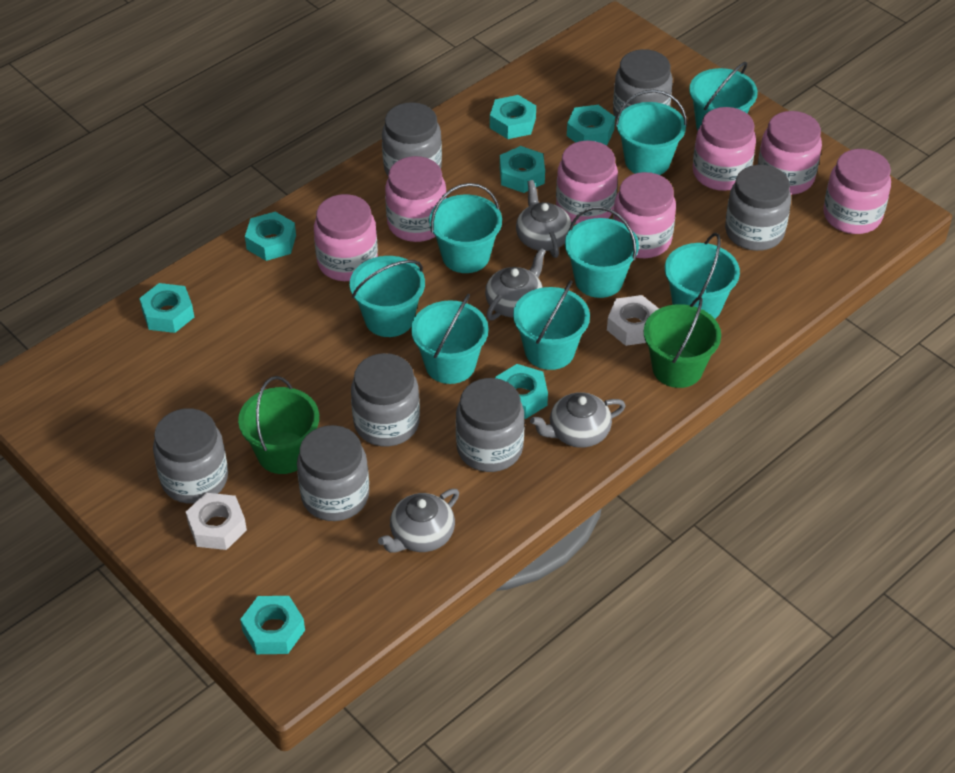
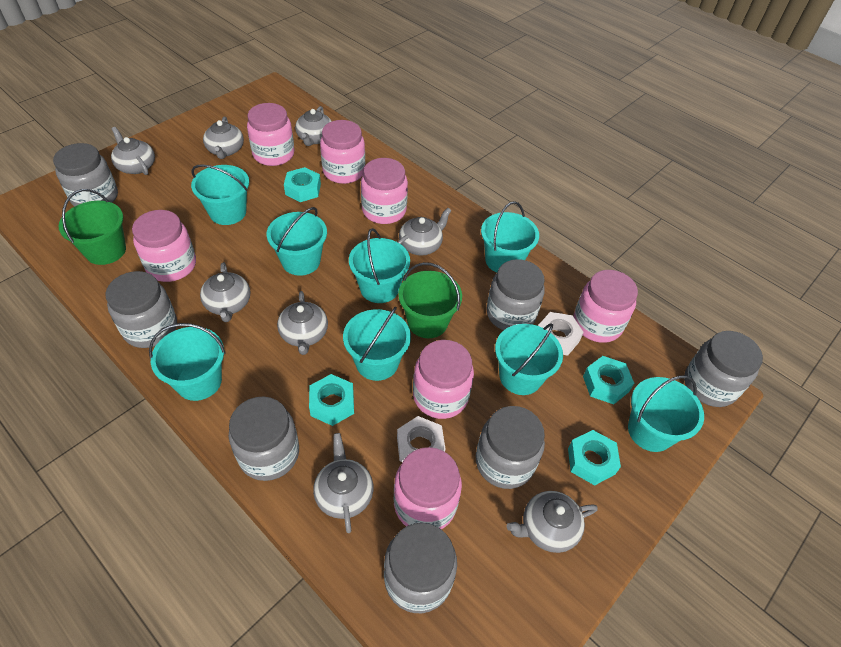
grey teapot: 4 -> 8
turquoise nut: 7 -> 4

